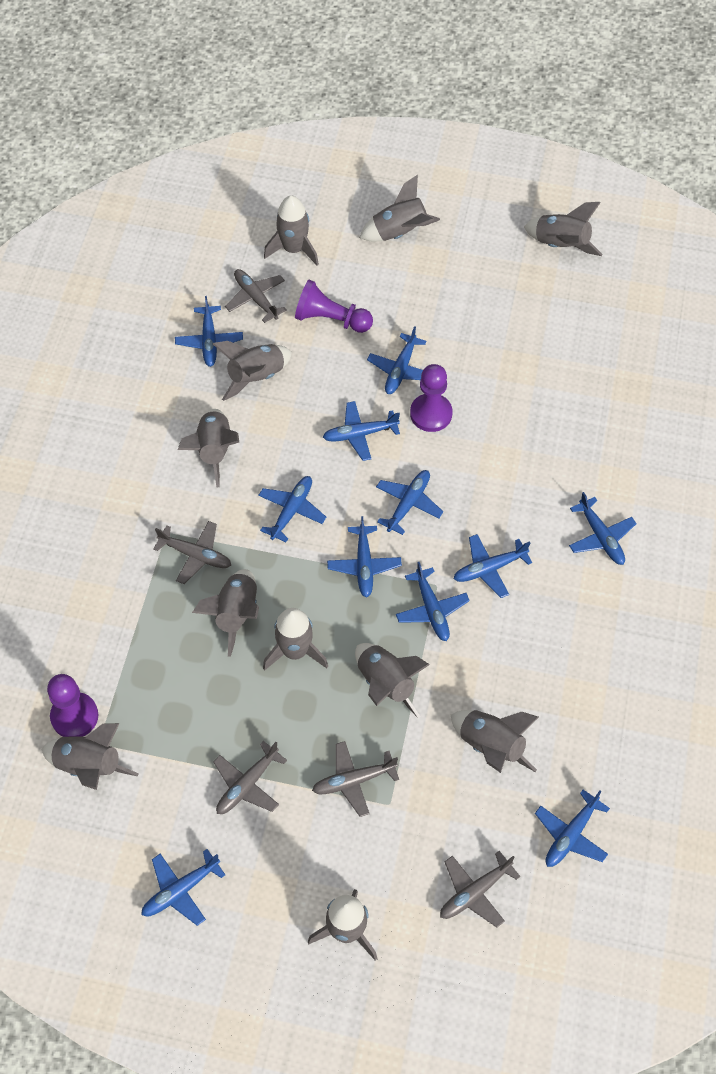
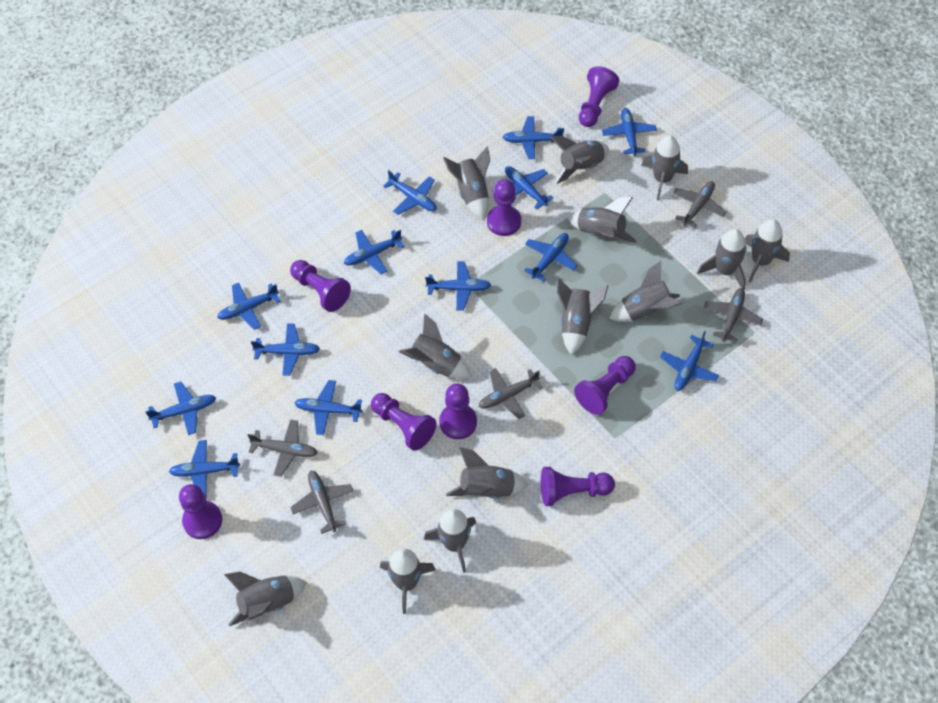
blue plane: 11 -> 13
grey rocket: 11 -> 13
purple pawn: 3 -> 8

